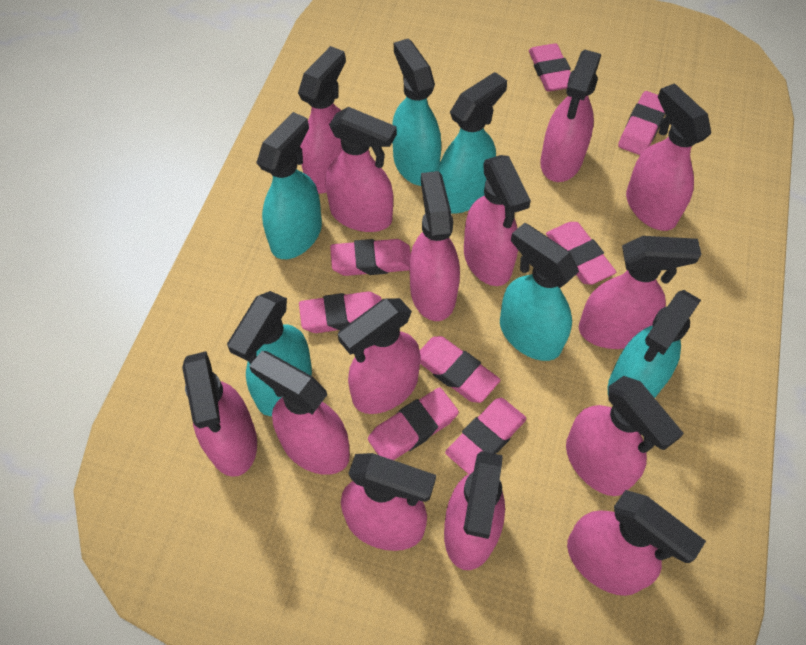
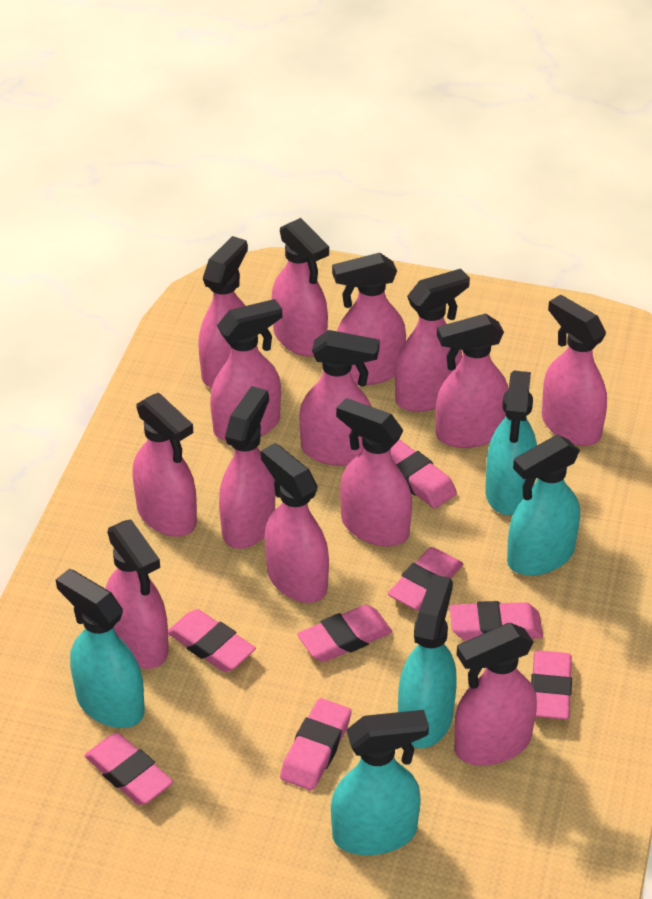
turquoise spray bottle: 6 -> 5

